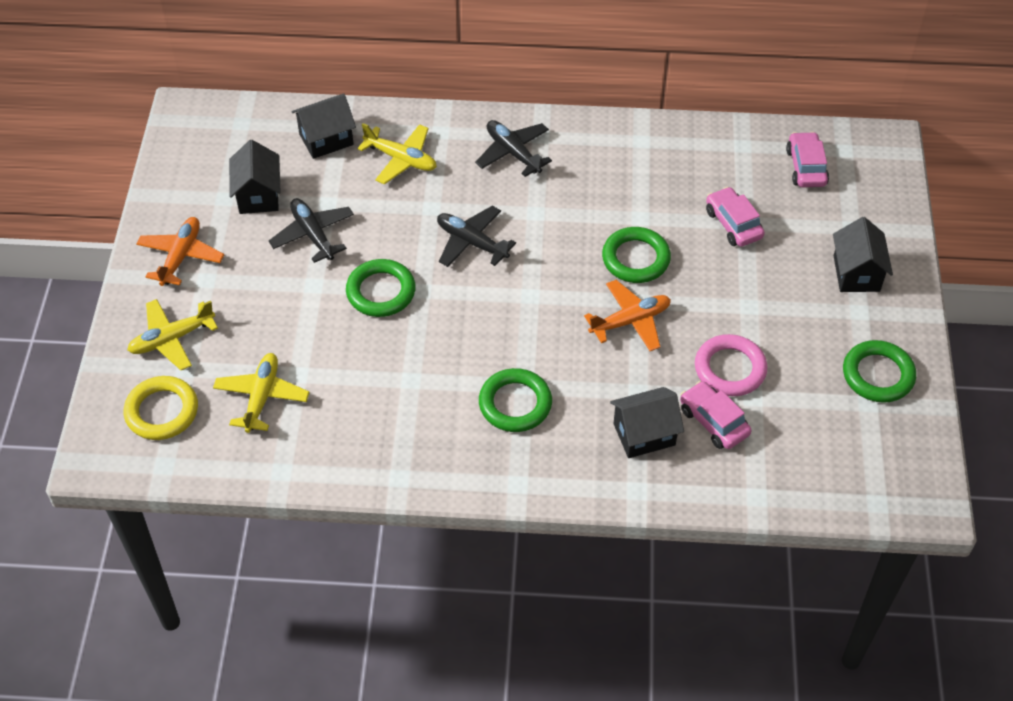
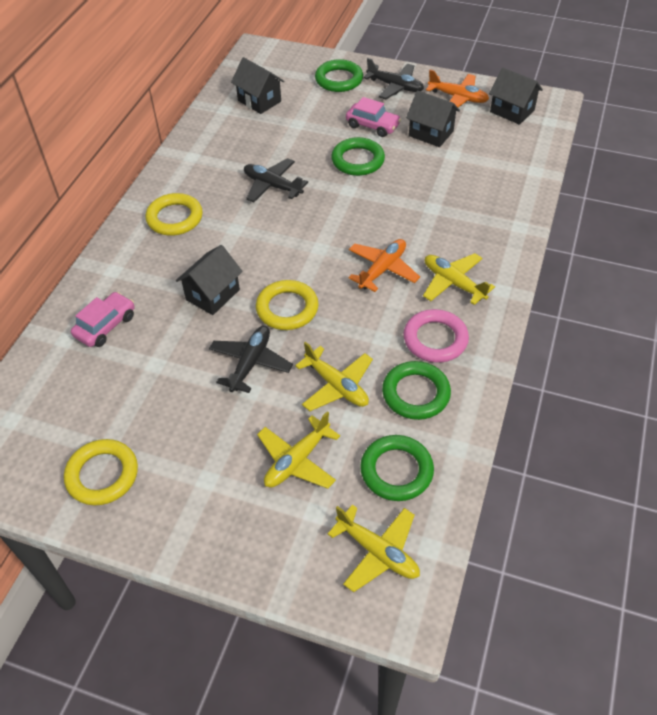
pink car: 3 -> 2
yellow plane: 3 -> 4
yellow ring: 1 -> 3

